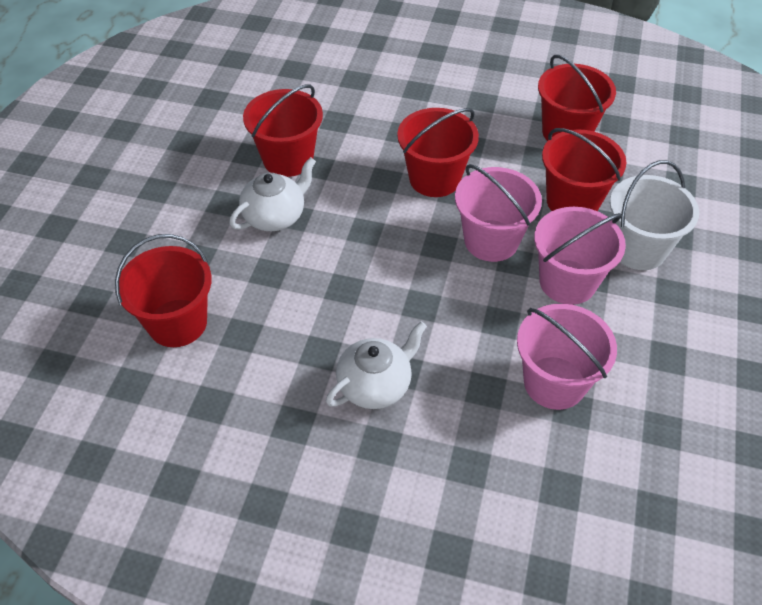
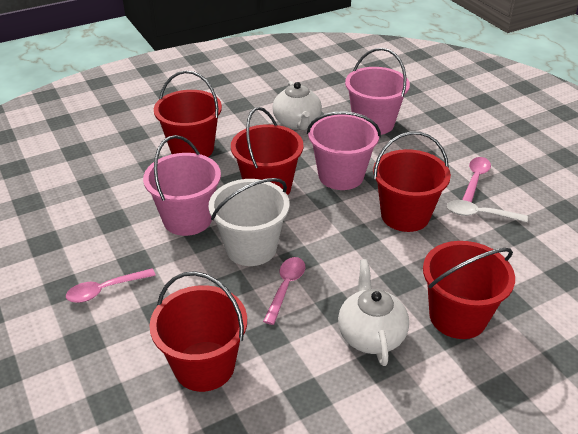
pink spoon: 0 -> 3
white spoon: 0 -> 1

